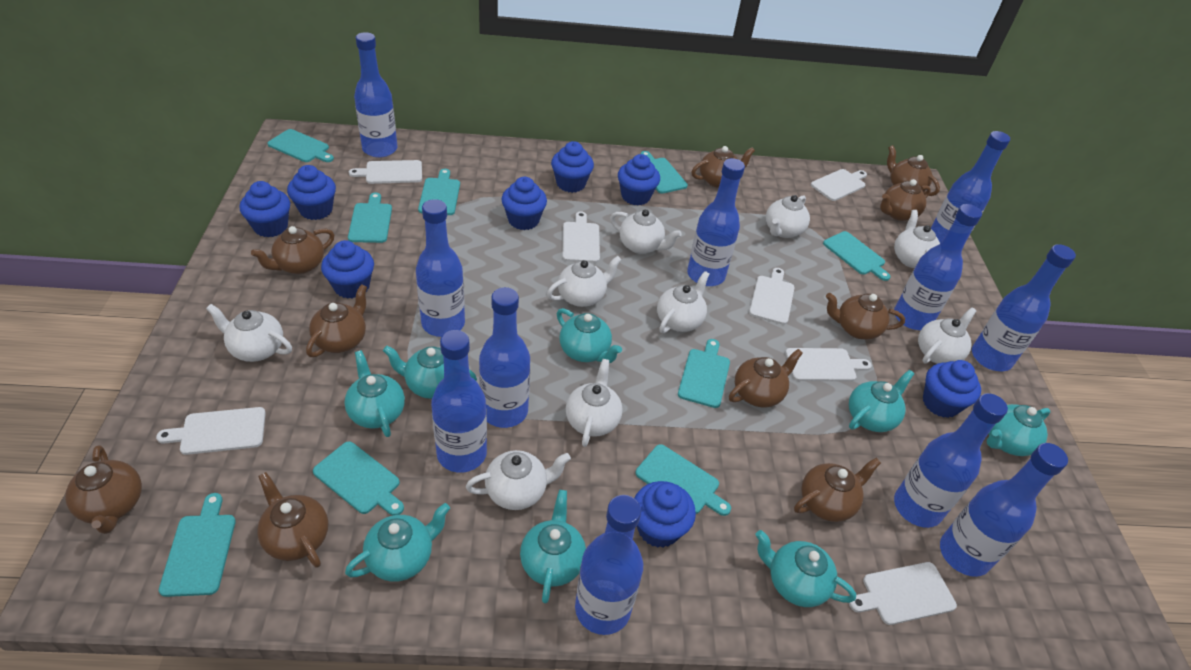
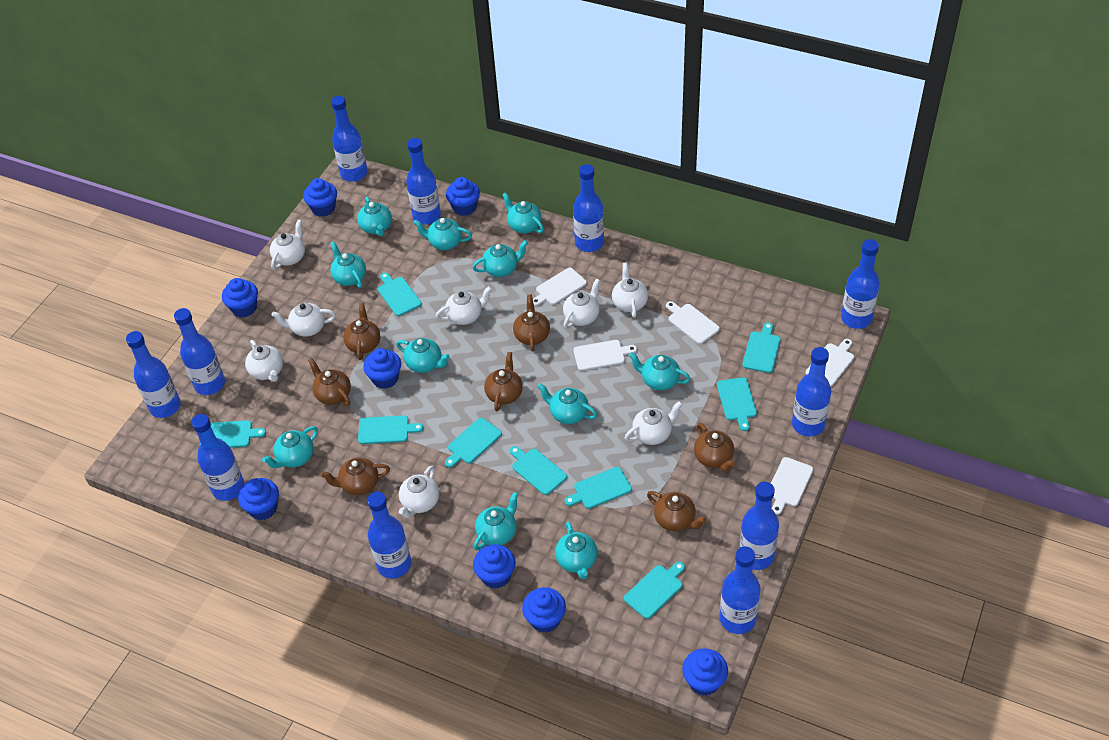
brown teapot: 10 -> 7
turquoise teapot: 8 -> 11
white cutting board: 7 -> 5
white teapot: 9 -> 8

